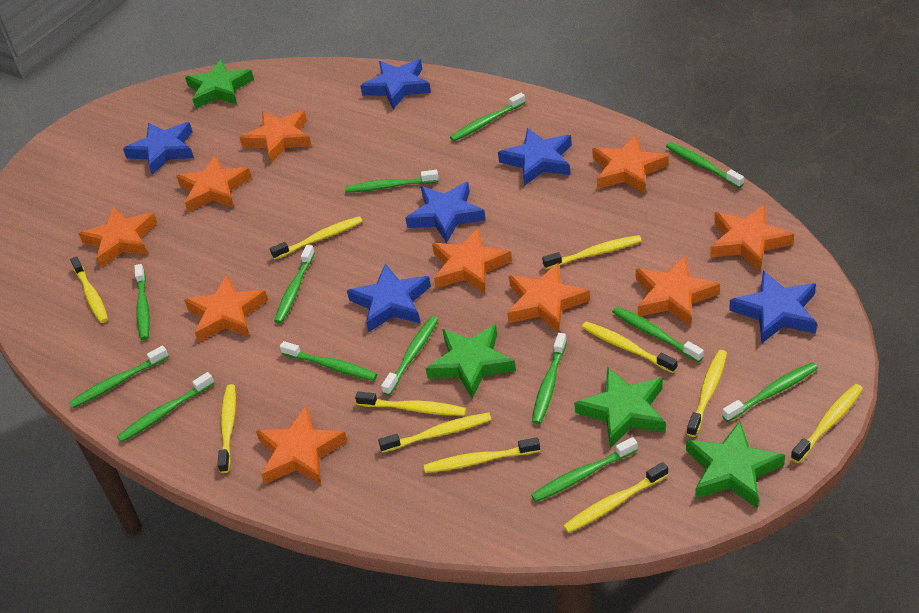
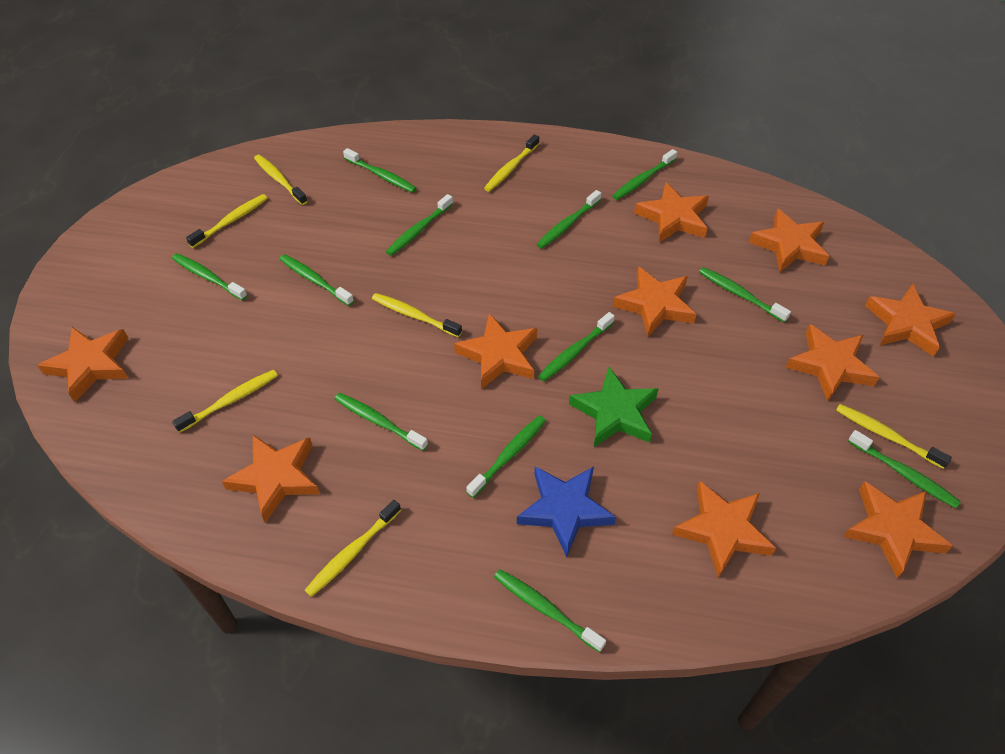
blue star: 6 -> 1
green star: 4 -> 1
green toothbrush: 13 -> 12
yellow toothbrush: 11 -> 7

